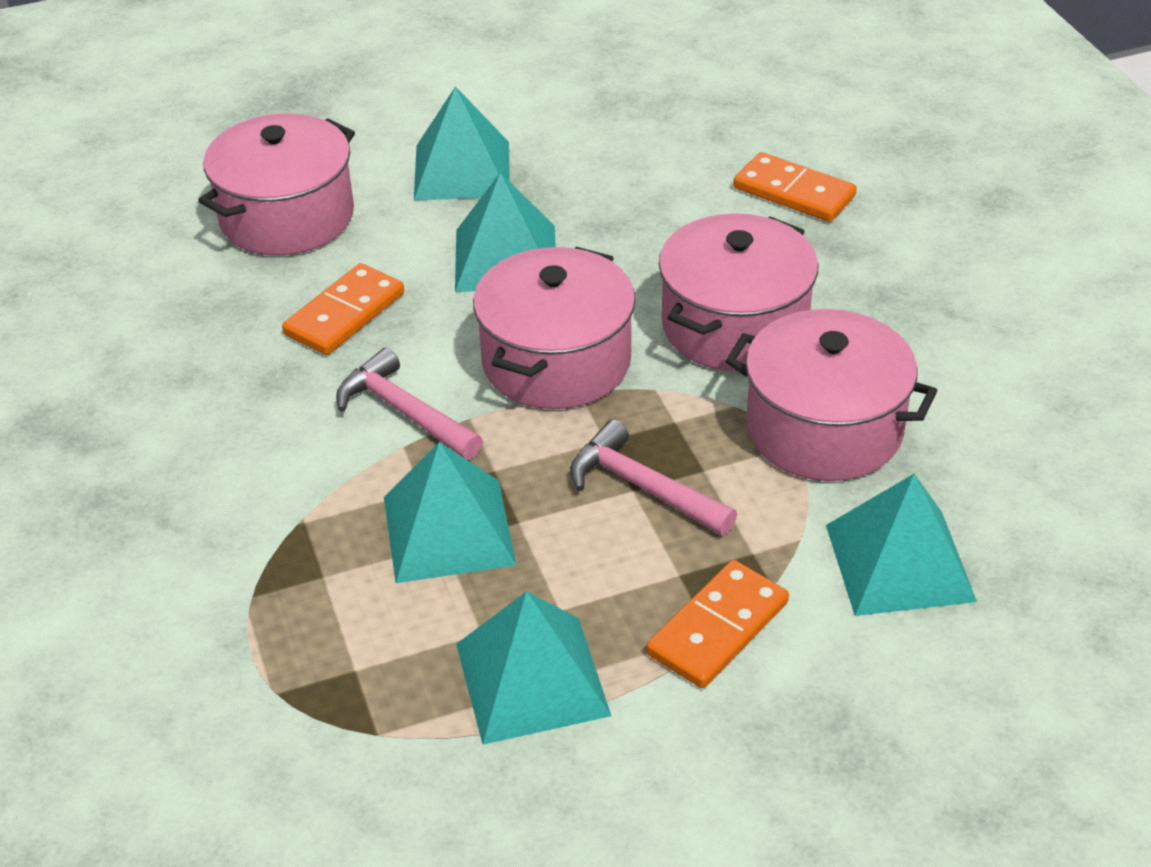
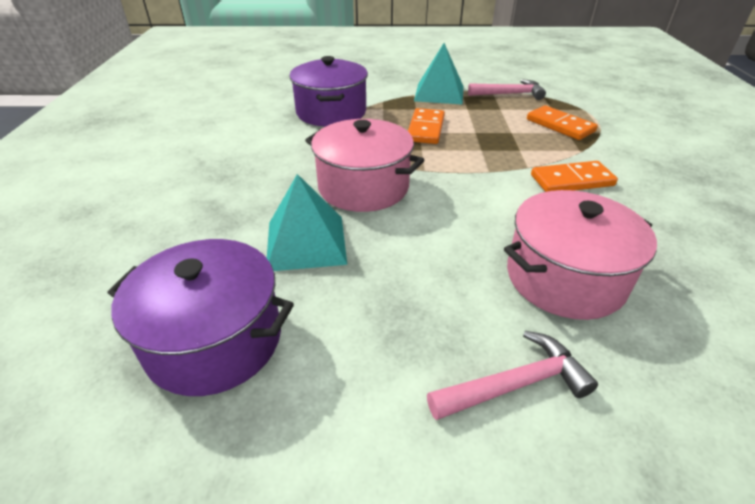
pink pot: 4 -> 2
purple pot: 0 -> 2
turquoise pyramid: 5 -> 2

